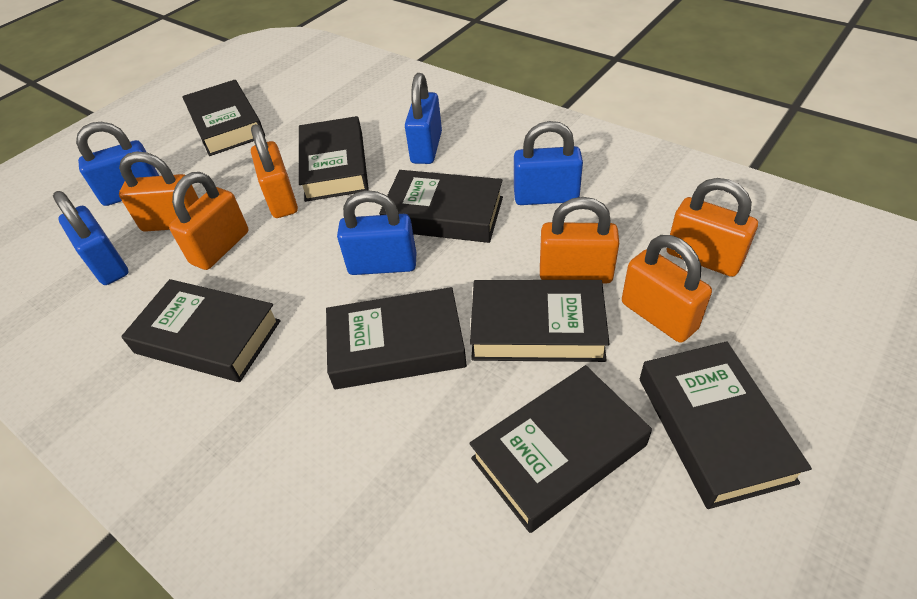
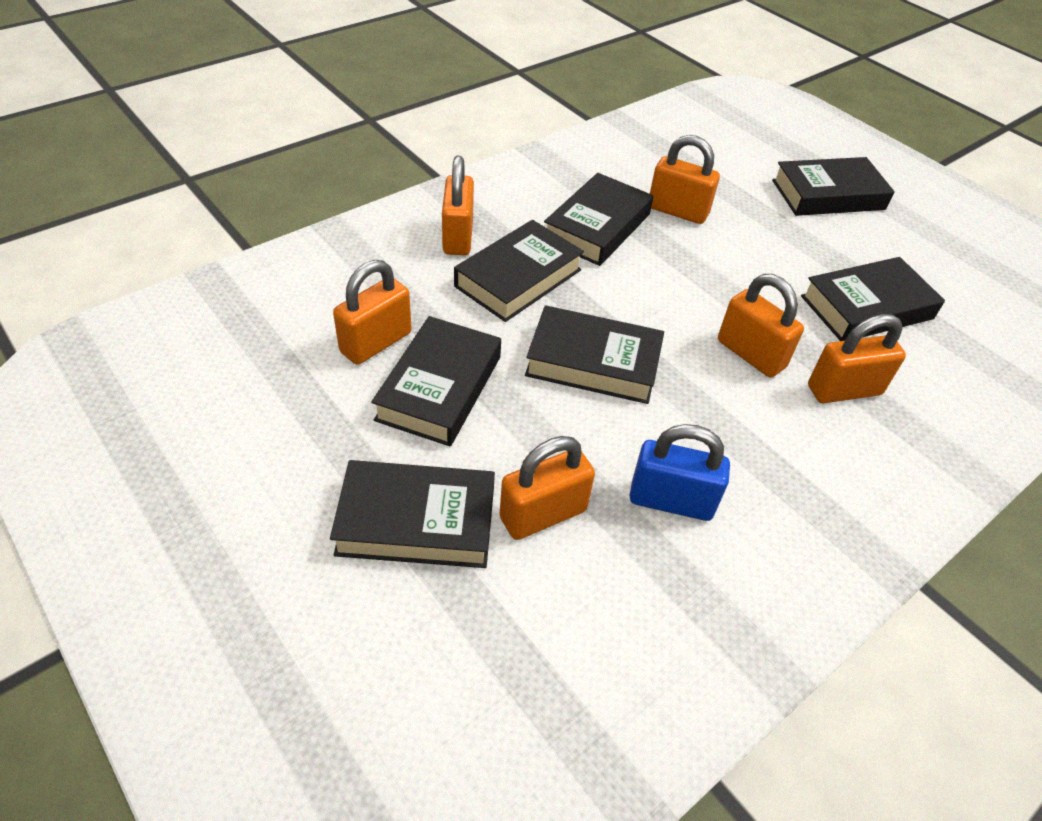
black book: 8 -> 7
blue padlock: 5 -> 1

